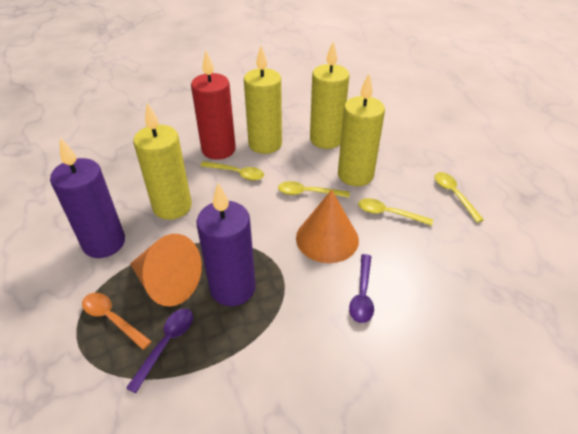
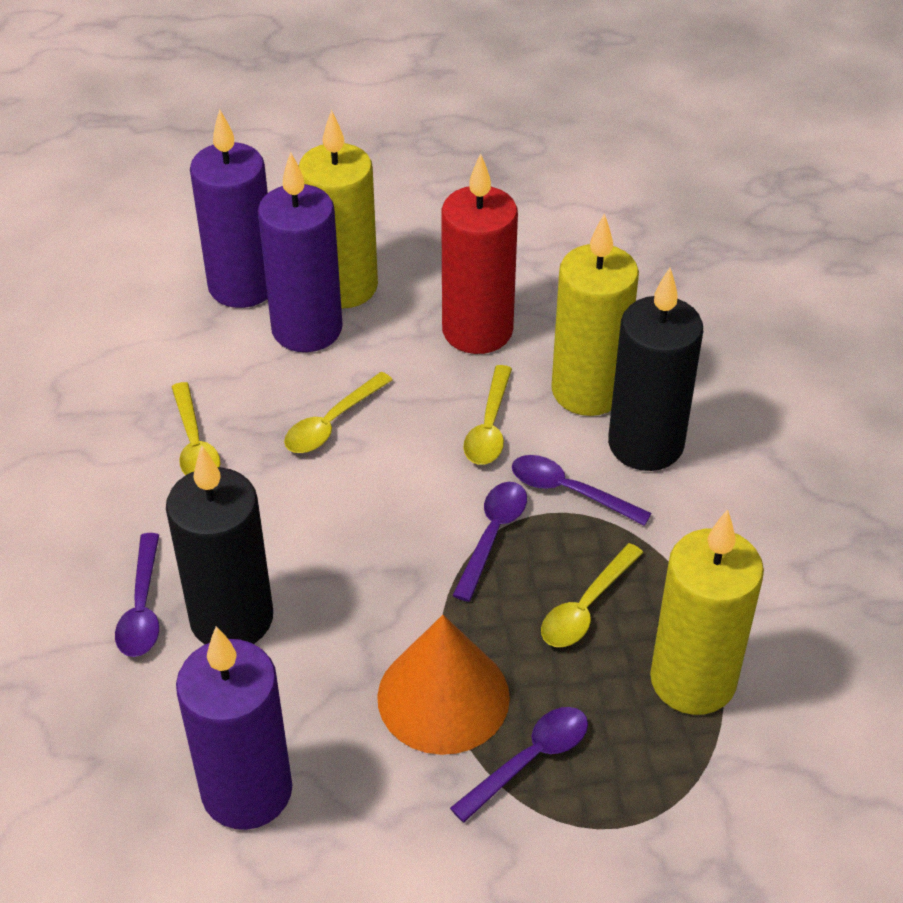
black candle: 0 -> 2
orange cone: 2 -> 1
orange spoon: 1 -> 0
purple candle: 2 -> 3
purple spoon: 2 -> 4
yellow candle: 4 -> 3

